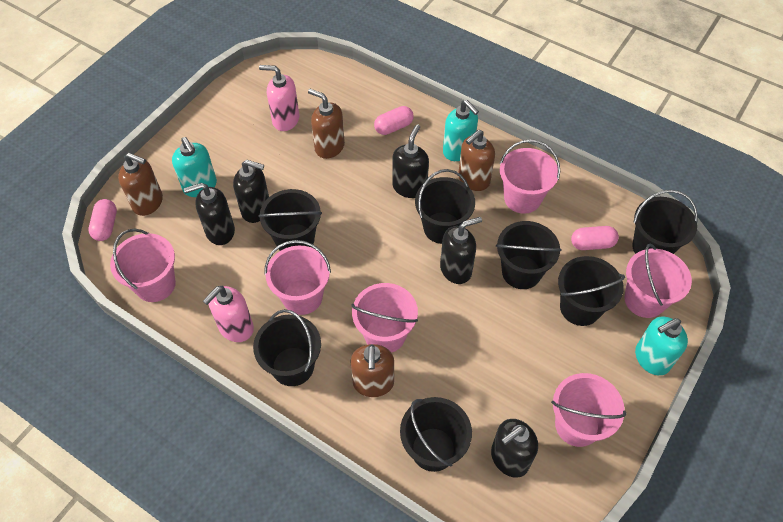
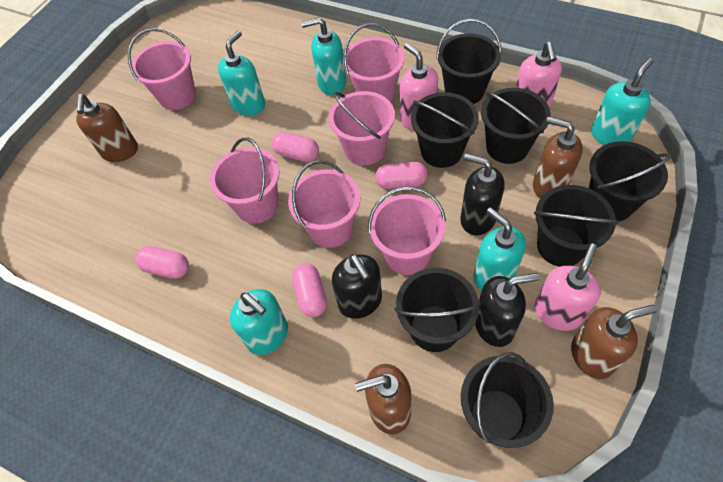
black soap dispenser: 5 -> 3
pink capsule: 3 -> 4
pink soap dispenser: 2 -> 3
turquoise soap dispenser: 3 -> 5

